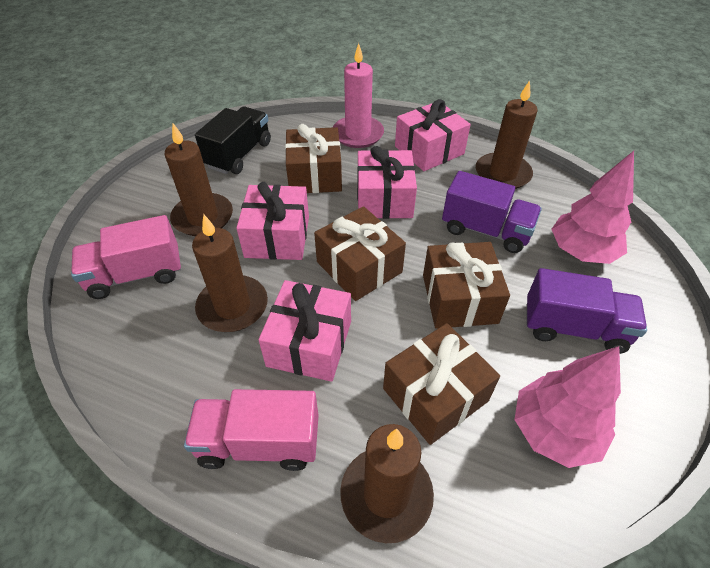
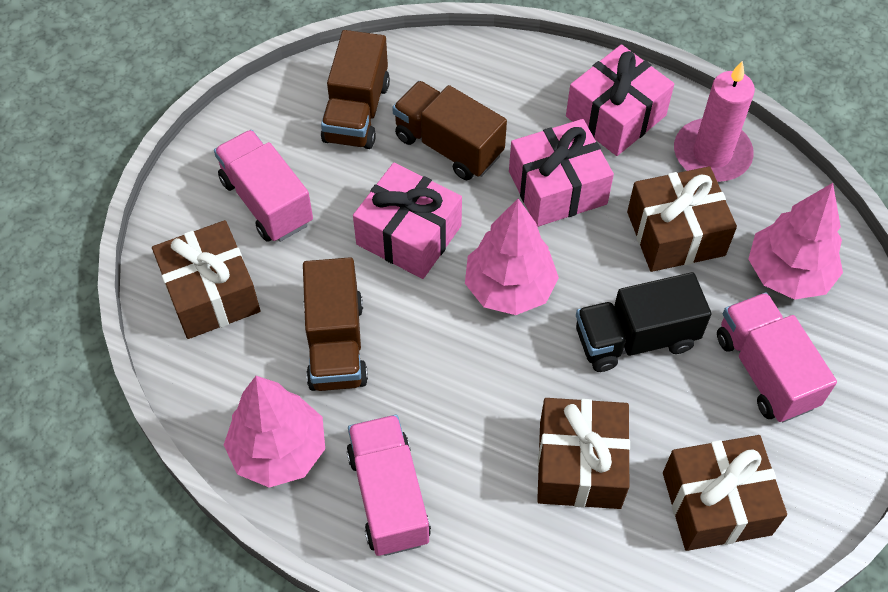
brown candle: 4 -> 0
brown truck: 0 -> 3
pink gift: 4 -> 3
pink tree: 2 -> 3
pink truck: 2 -> 3
purple truck: 2 -> 0

